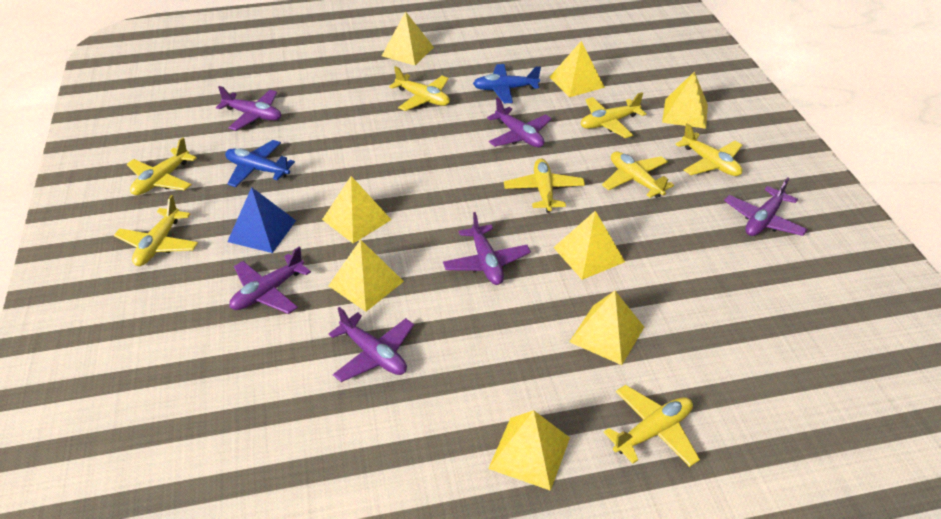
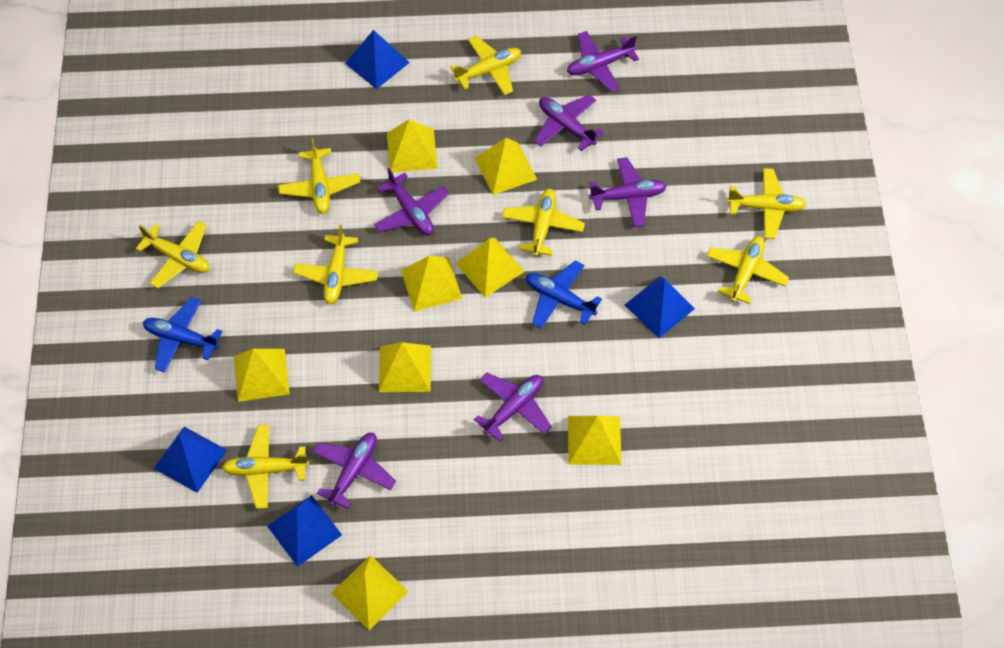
blue pyramid: 1 -> 4

